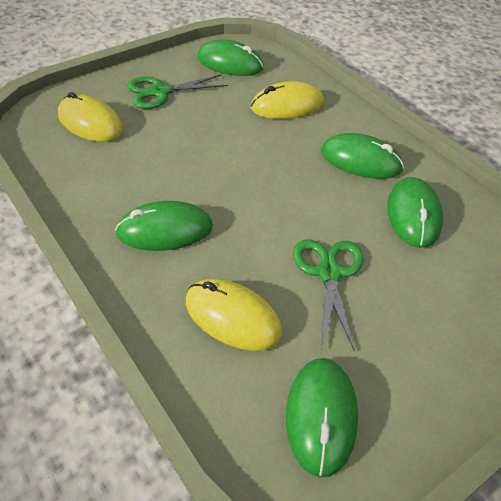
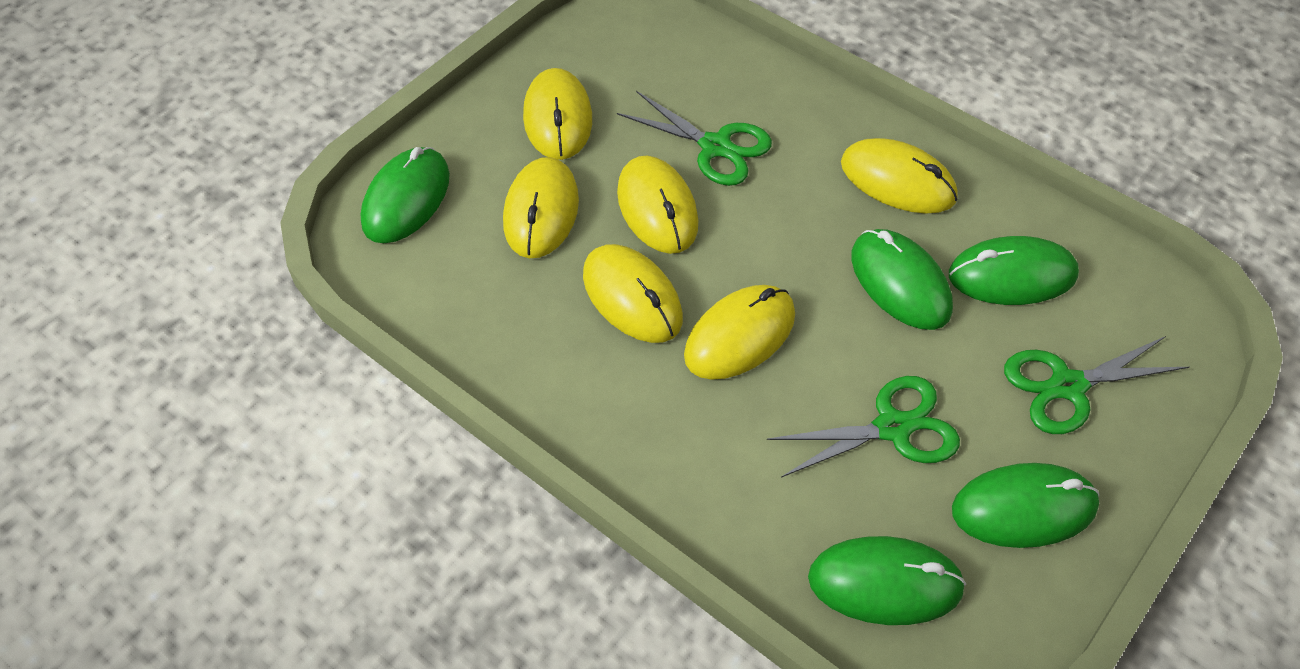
green scissors: 2 -> 3
yellow mouse: 3 -> 6

